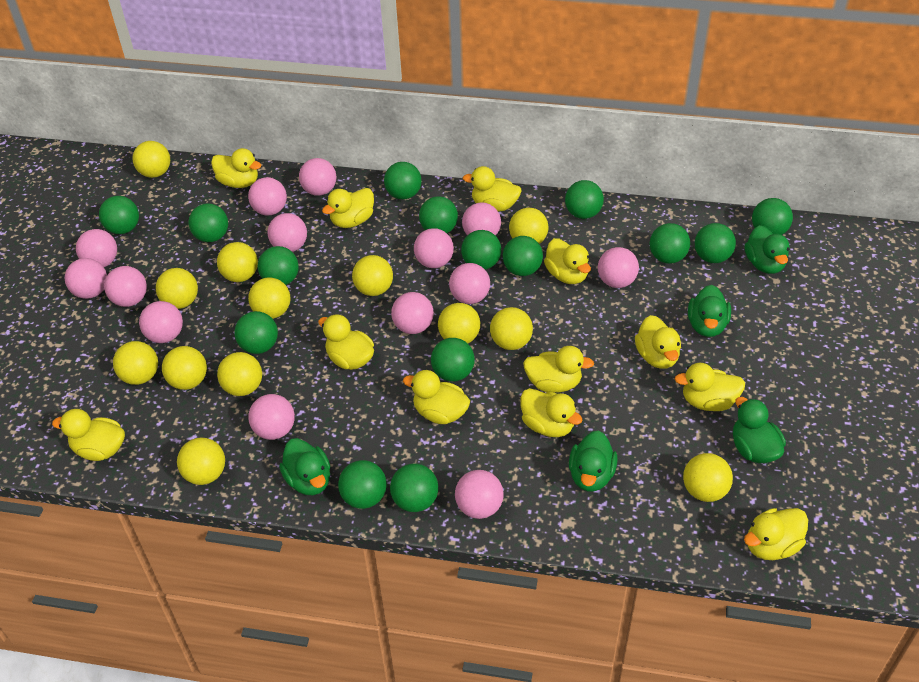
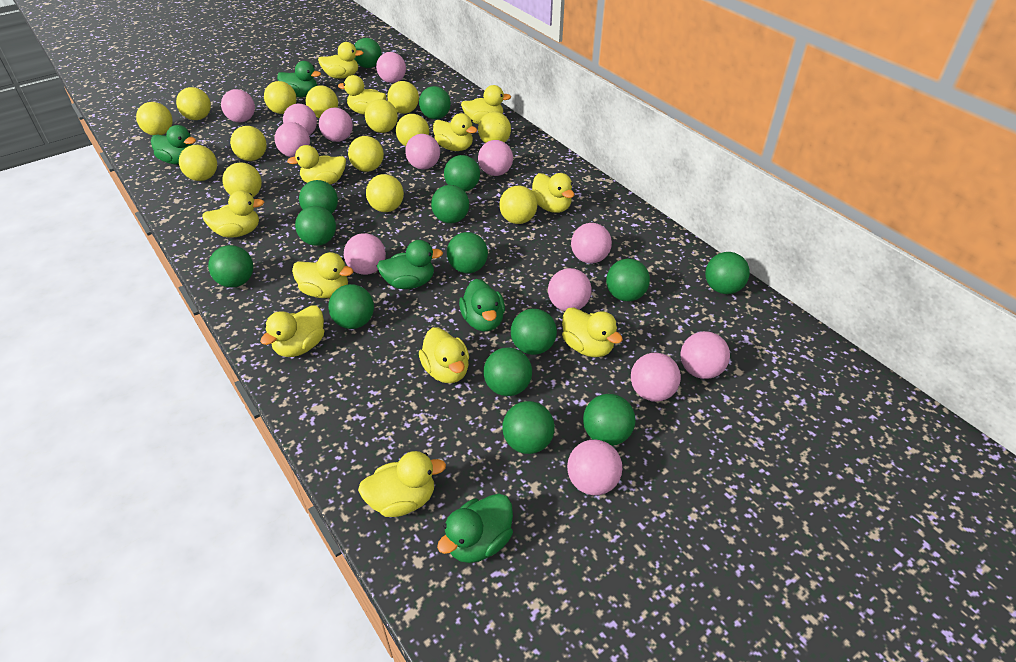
pink ball: 14 -> 13
yellow ball: 13 -> 14

